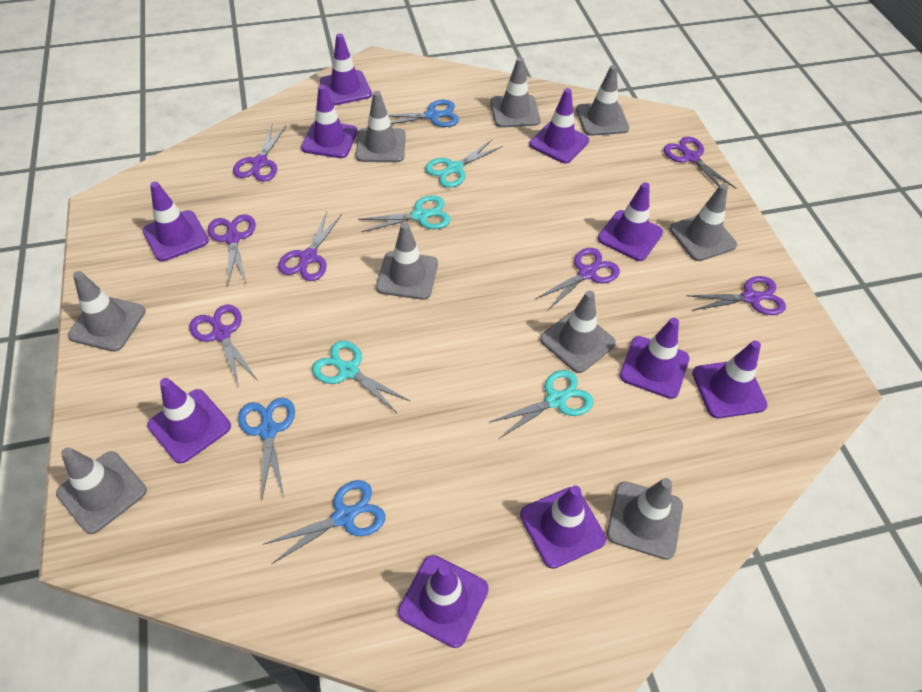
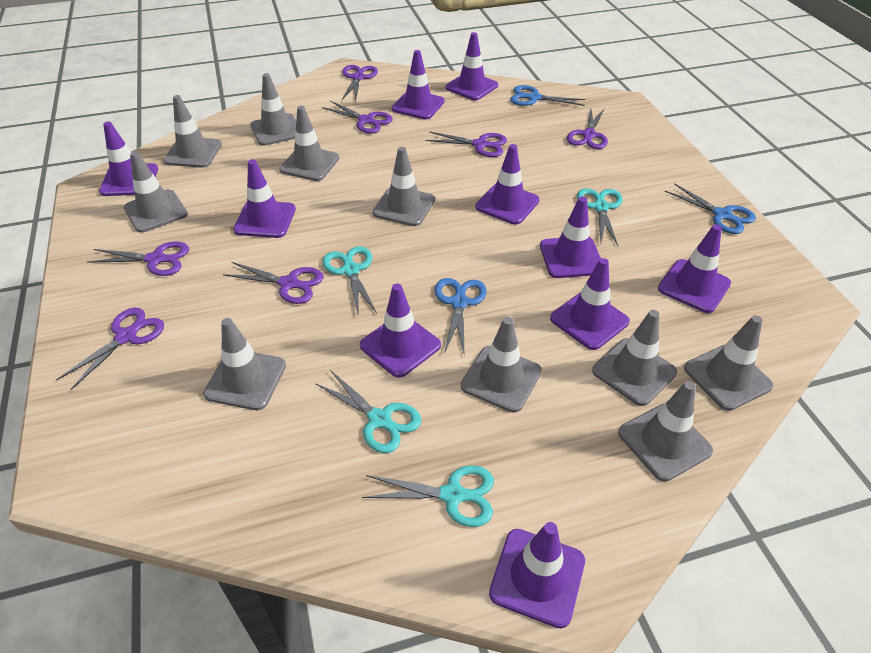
grey traffic cone: 9 -> 10

